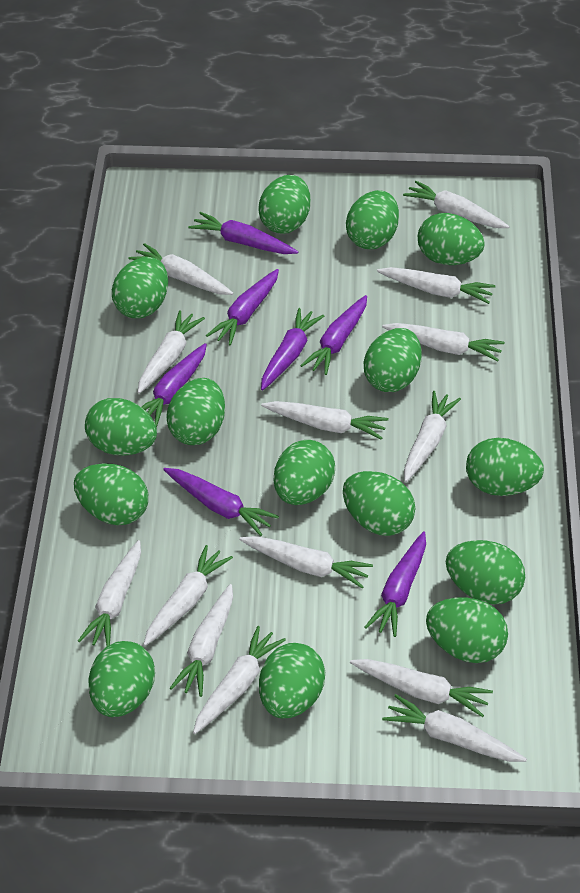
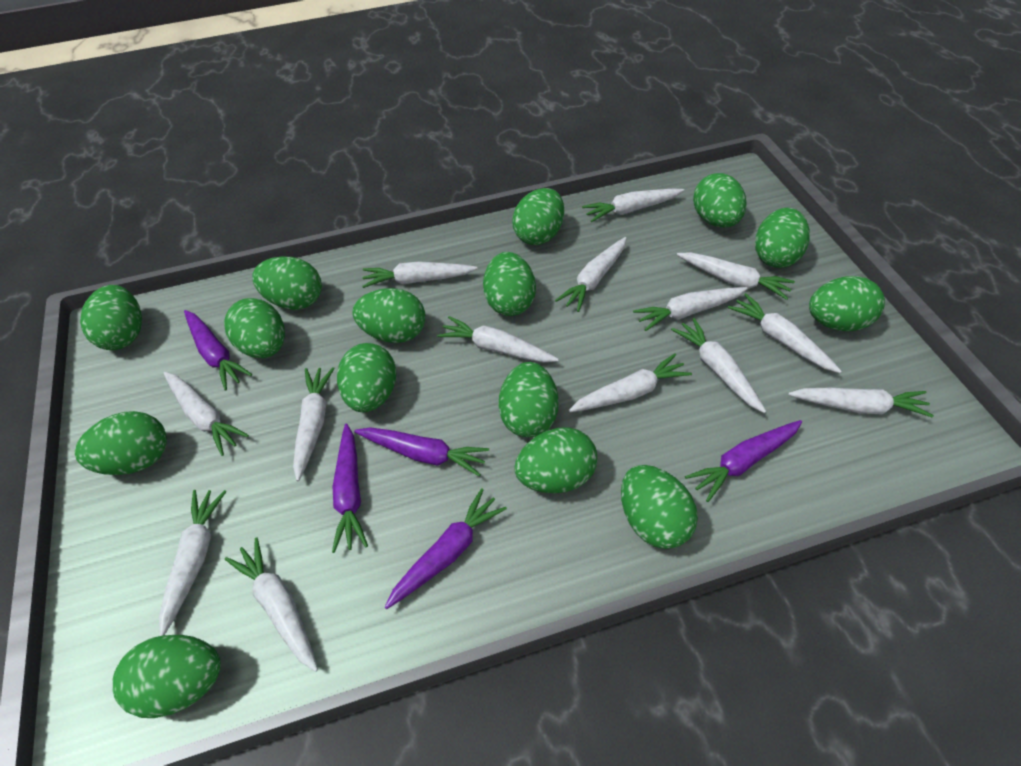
purple carrot: 7 -> 5

